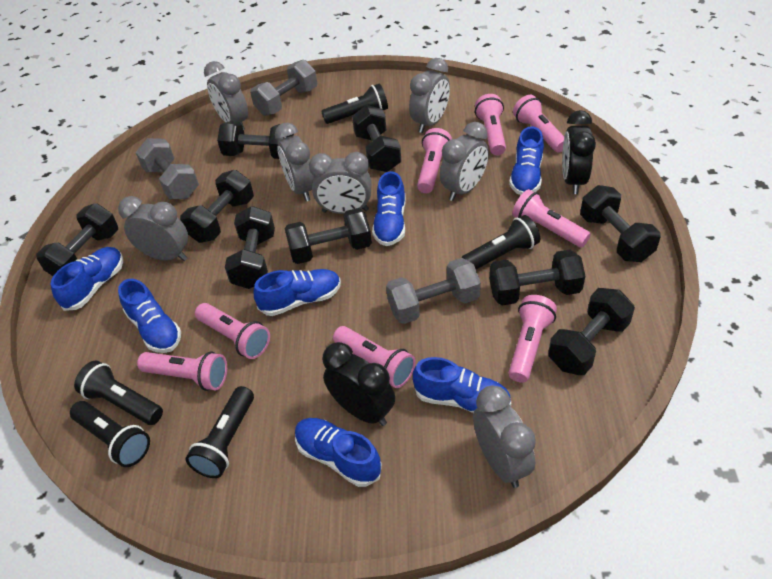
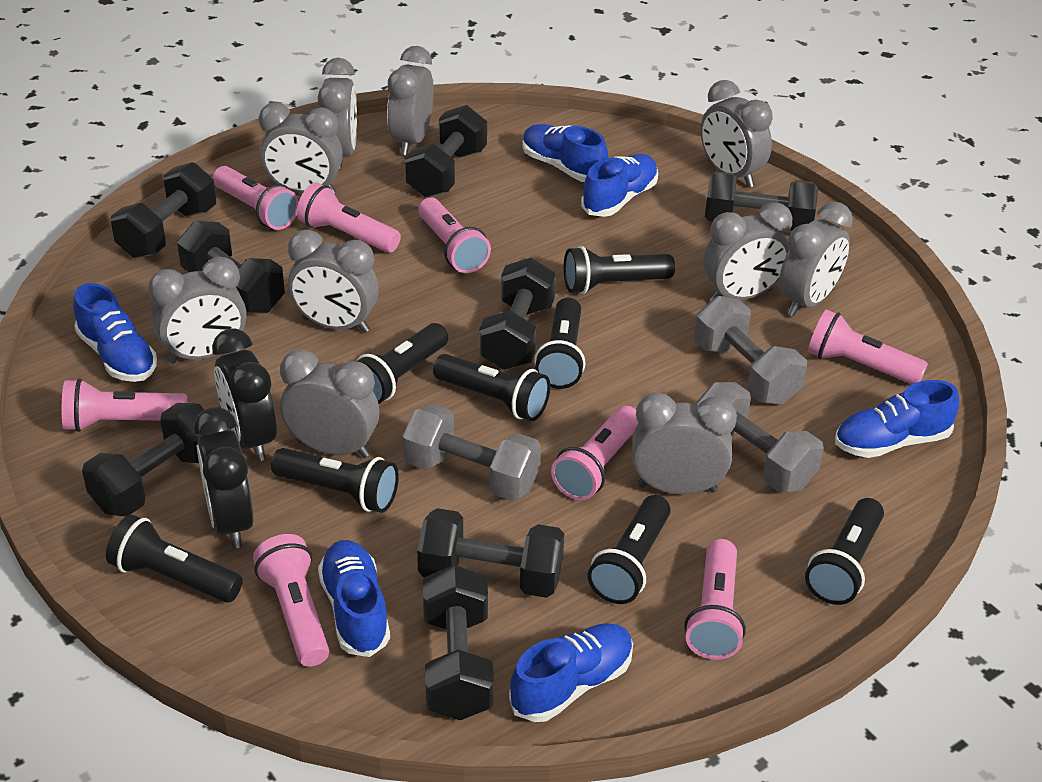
black dumbbell: 9 -> 8
black flashlight: 5 -> 8
blue shoe: 7 -> 6
grey clock: 7 -> 10

